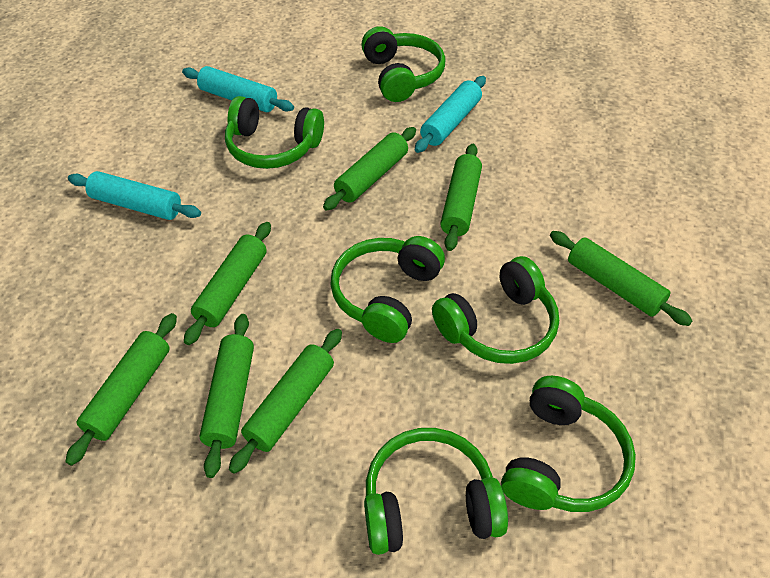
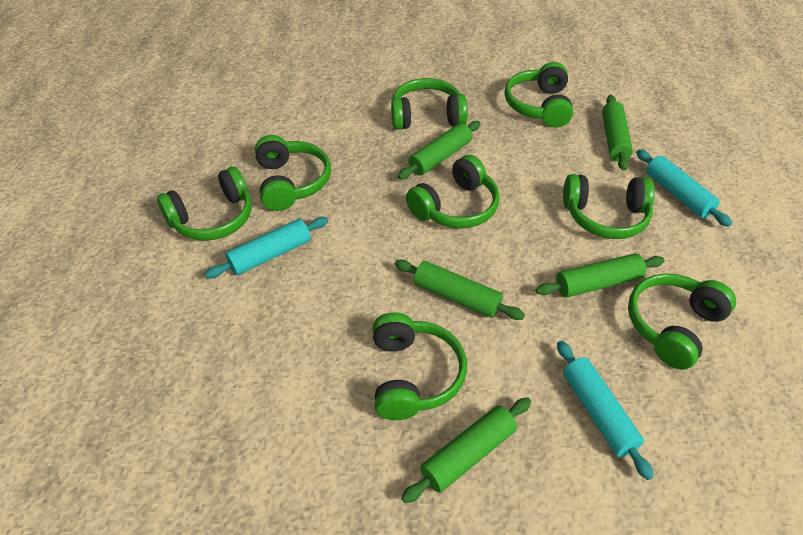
green headphones: 6 -> 8
green rolling pin: 7 -> 5

